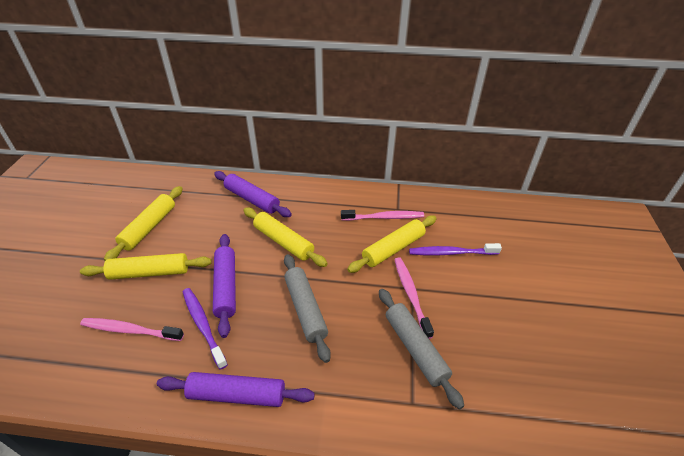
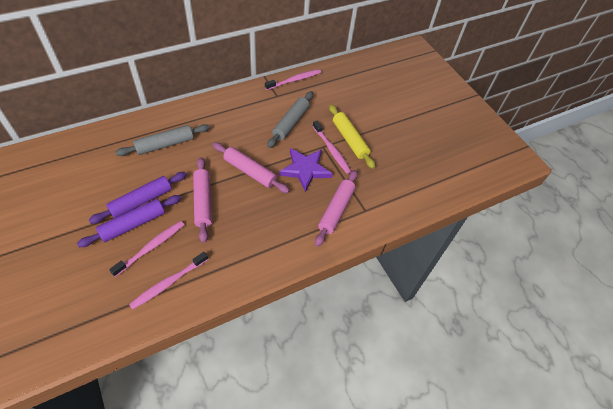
pink rolling pin: 0 -> 3
pink toothbrush: 3 -> 4
purple rolling pin: 3 -> 2
purple star: 0 -> 1
purple toothbrush: 2 -> 0
yellow rolling pin: 4 -> 1

